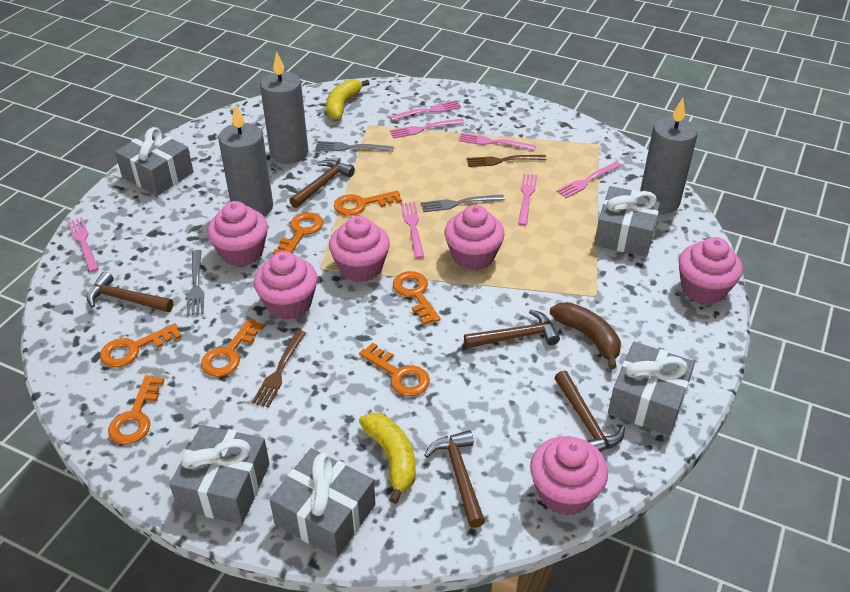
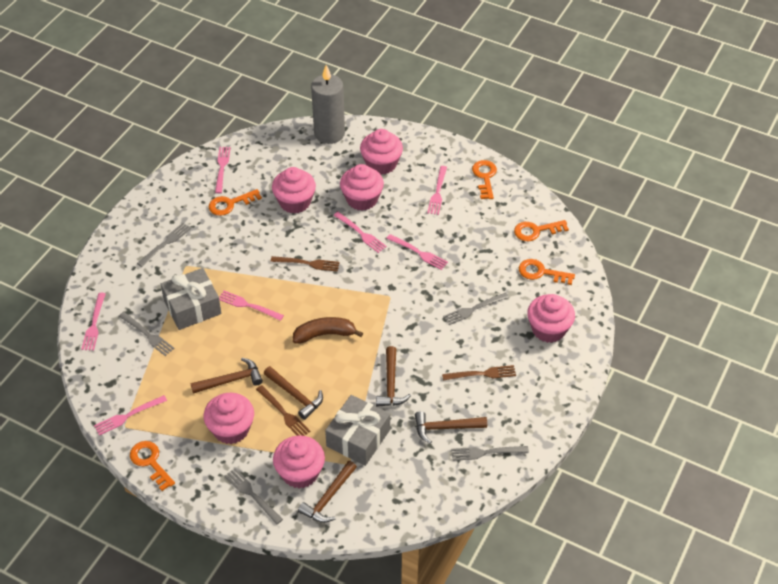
brown fork: 2 -> 3
grey candle: 3 -> 1
grey fork: 3 -> 5
grey gift: 5 -> 2
orange key: 7 -> 5
yellow banana: 2 -> 0

